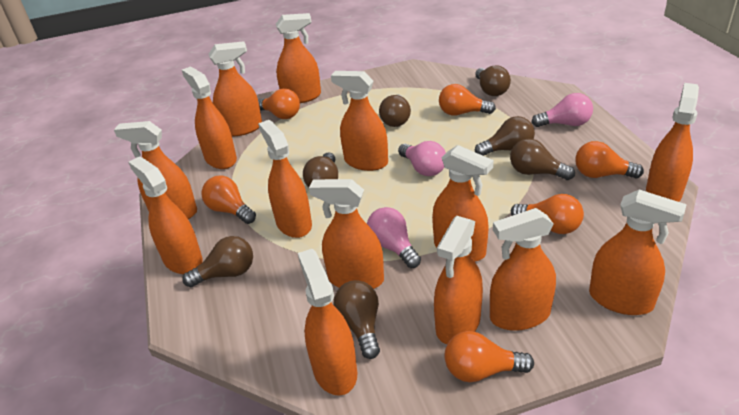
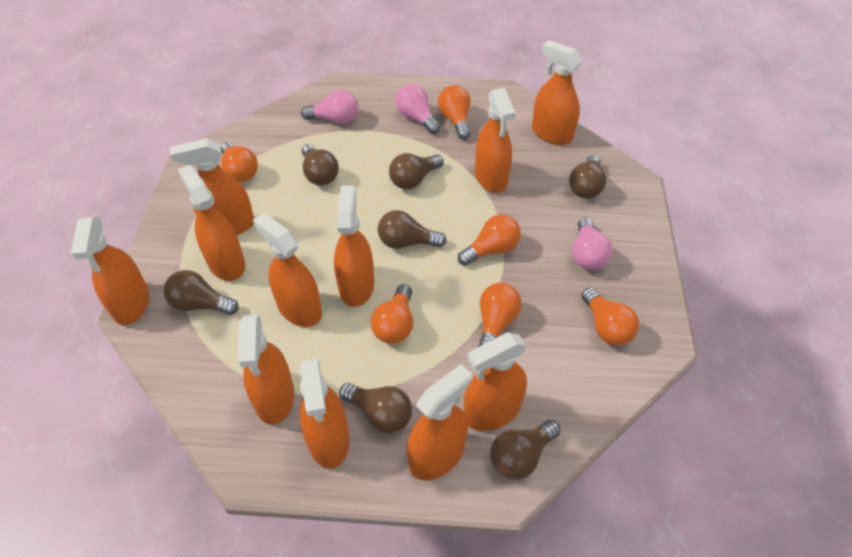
orange spray bottle: 14 -> 11

